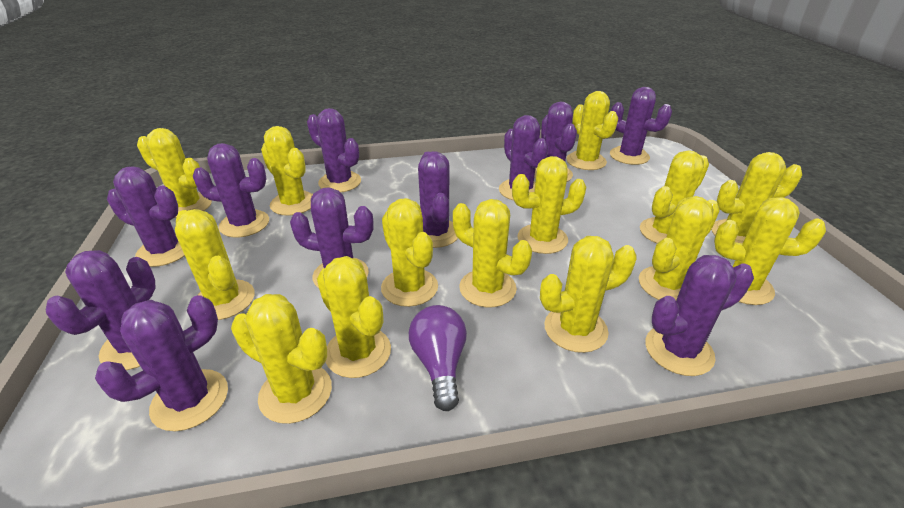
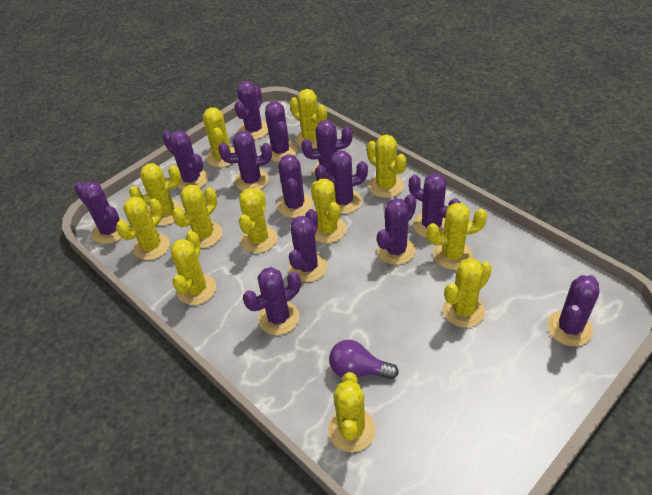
purple cactus: 11 -> 13
yellow cactus: 14 -> 12

